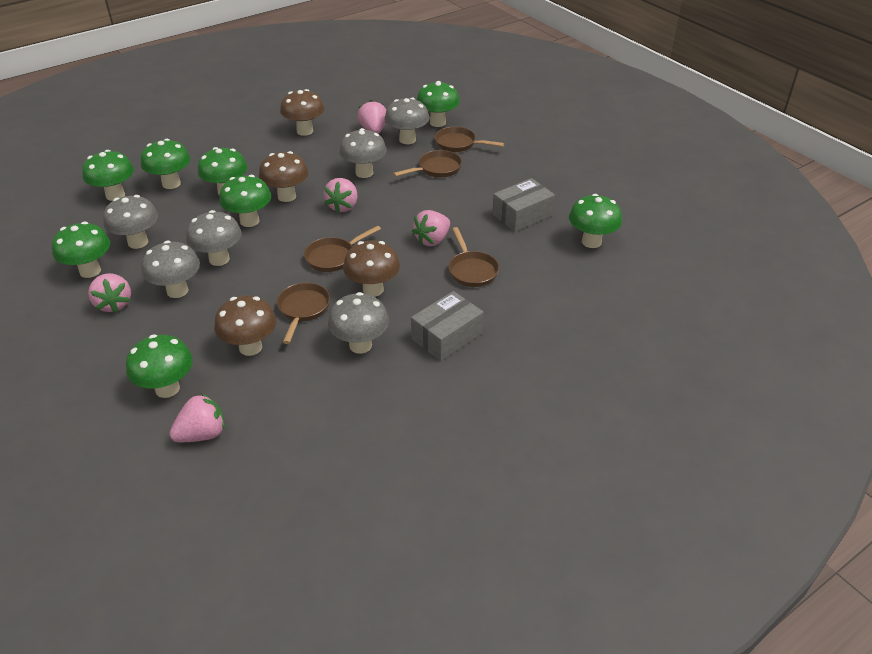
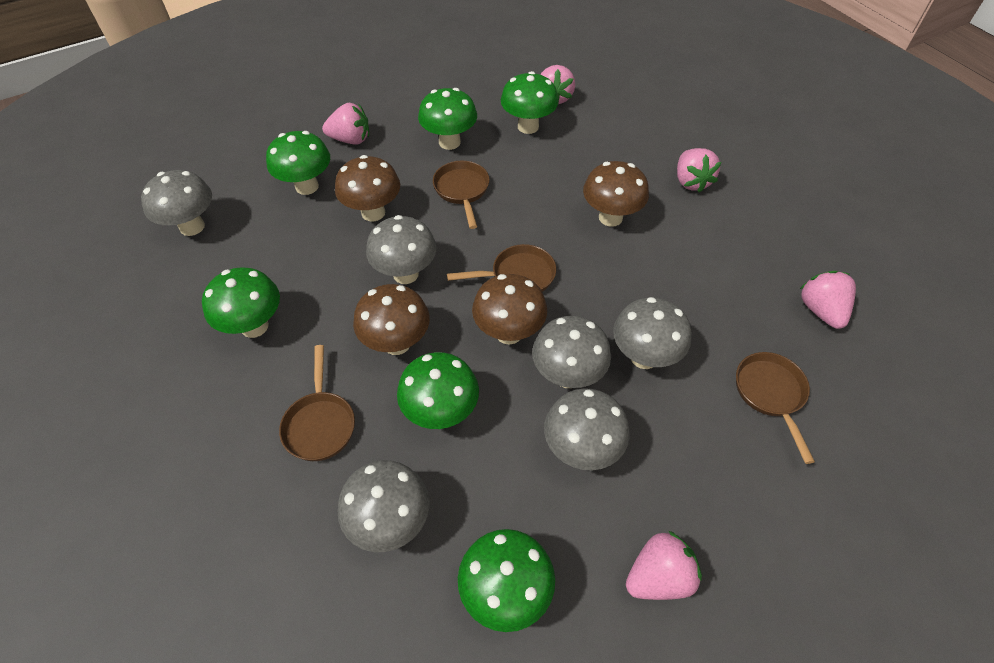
brown pan: 5 -> 4
green mushroom: 8 -> 6
grey box: 2 -> 0

